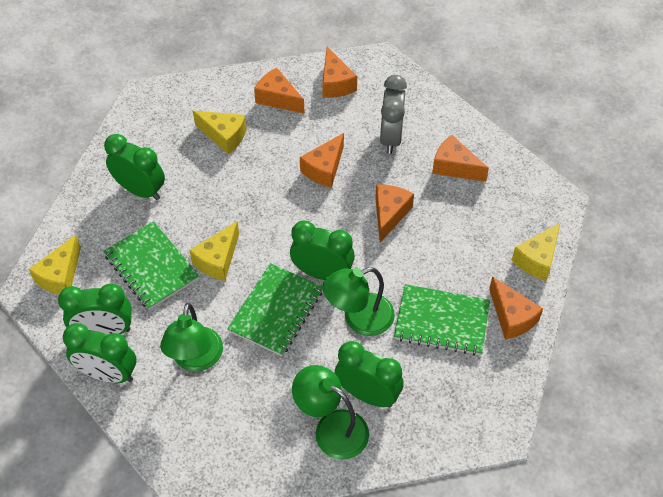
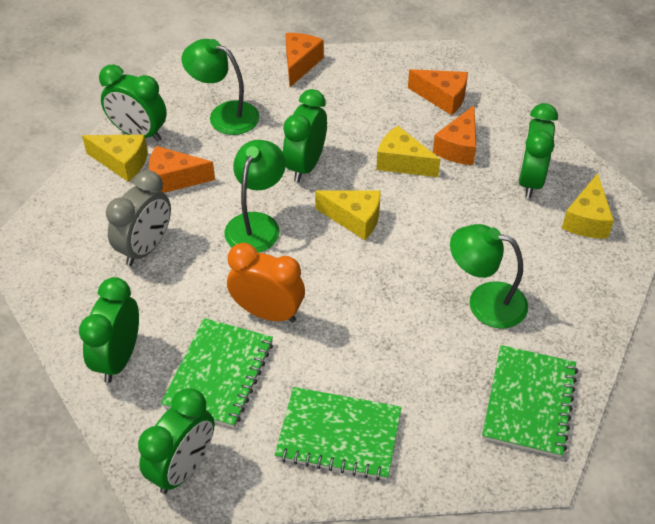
orange cheese: 6 -> 4
orange clock: 0 -> 1

